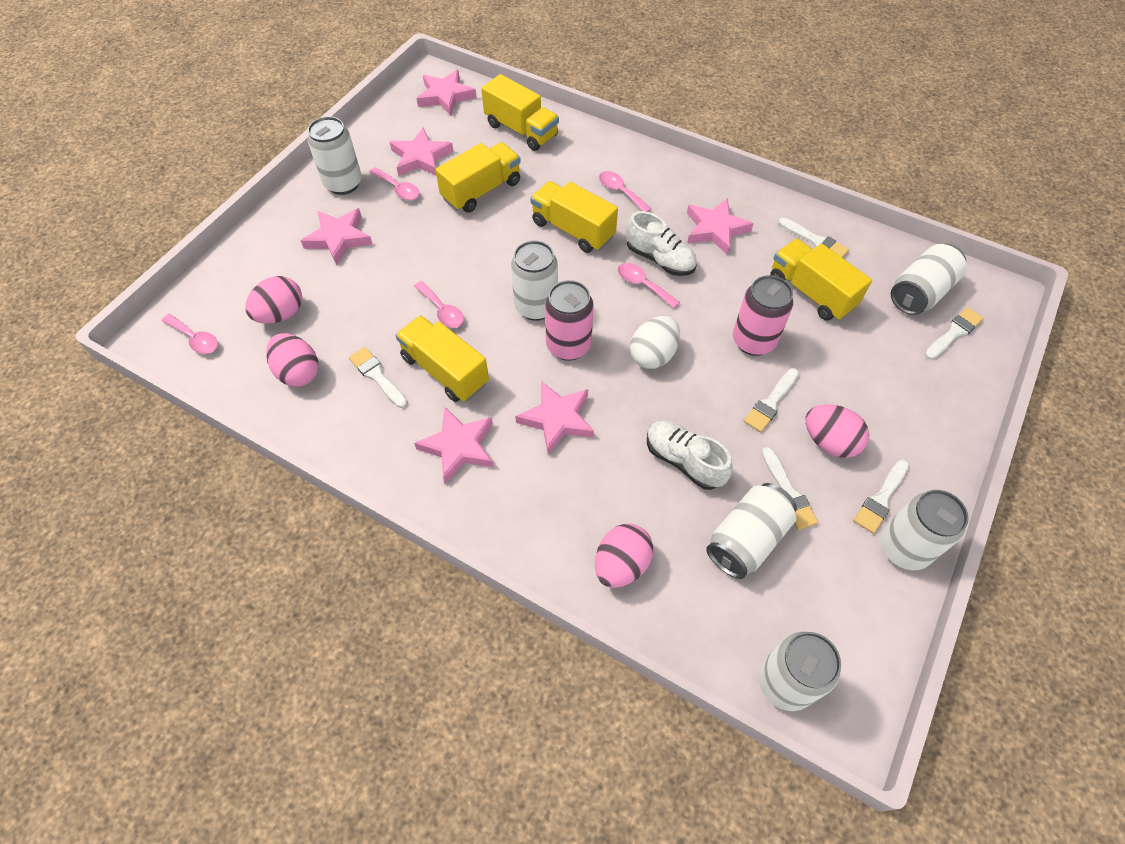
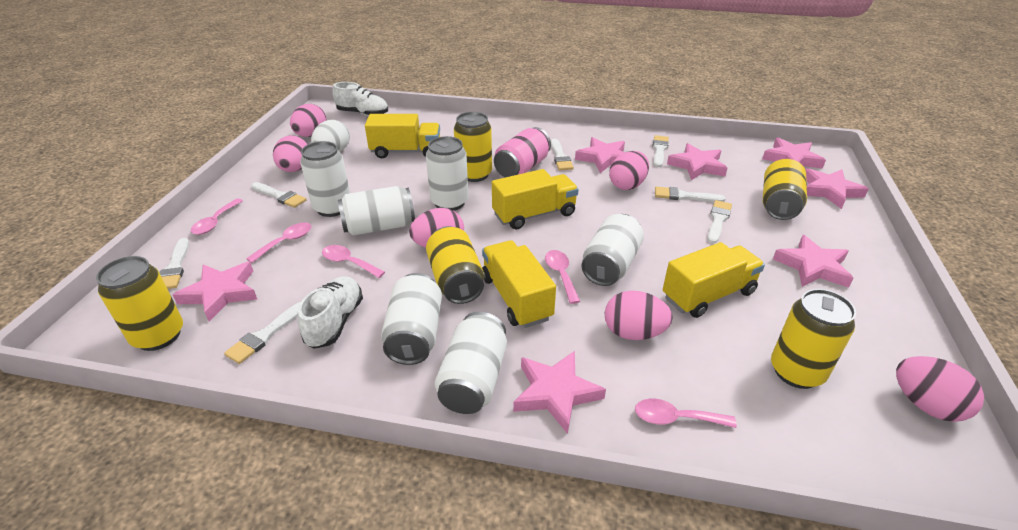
pink can: 2 -> 1
pink egg: 4 -> 6
pink star: 6 -> 7
white brush: 6 -> 7
yellow can: 0 -> 5
yellow truck: 5 -> 4

